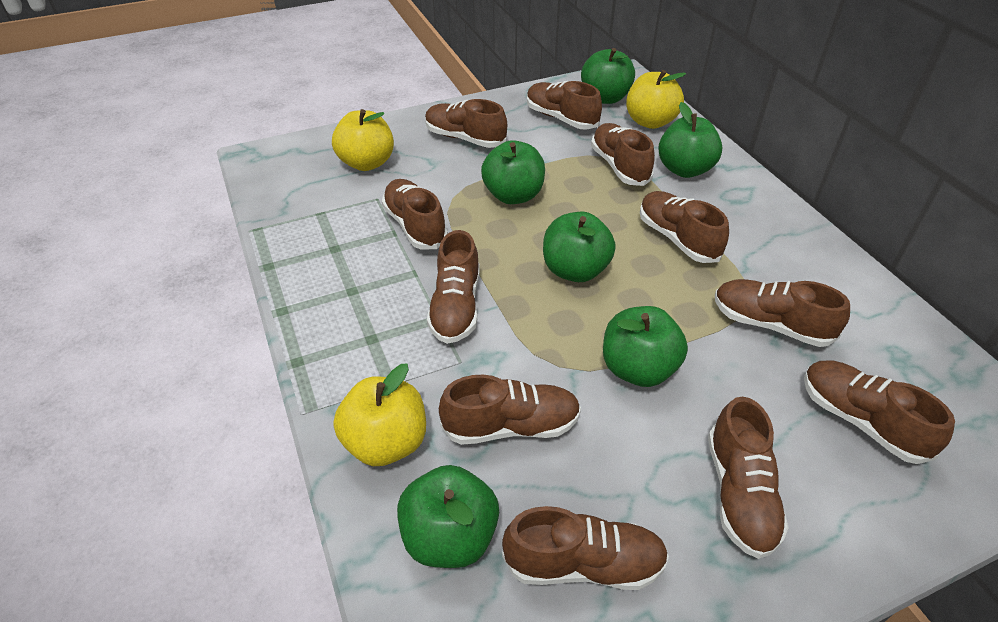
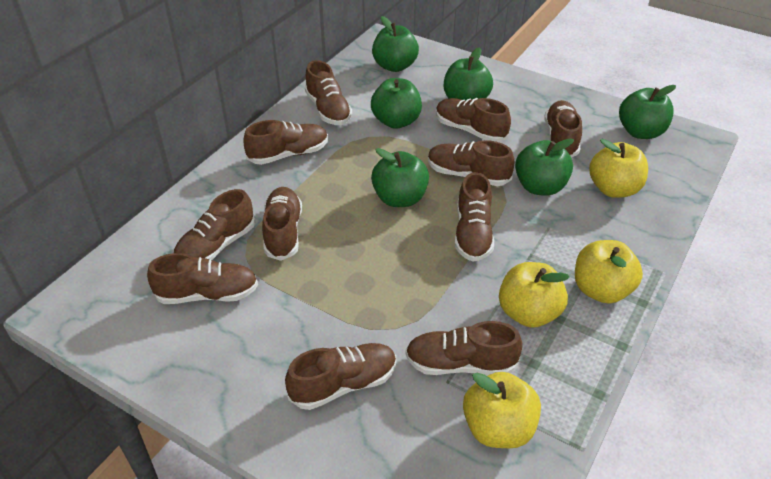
yellow apple: 3 -> 4

